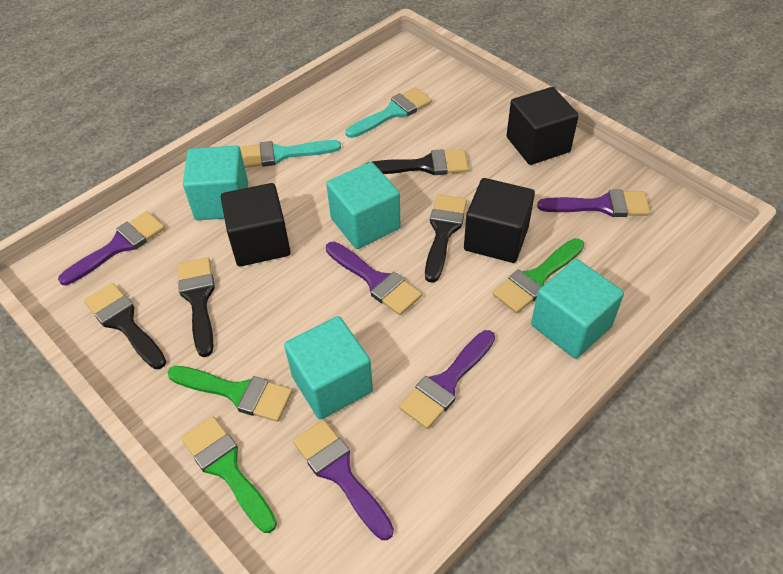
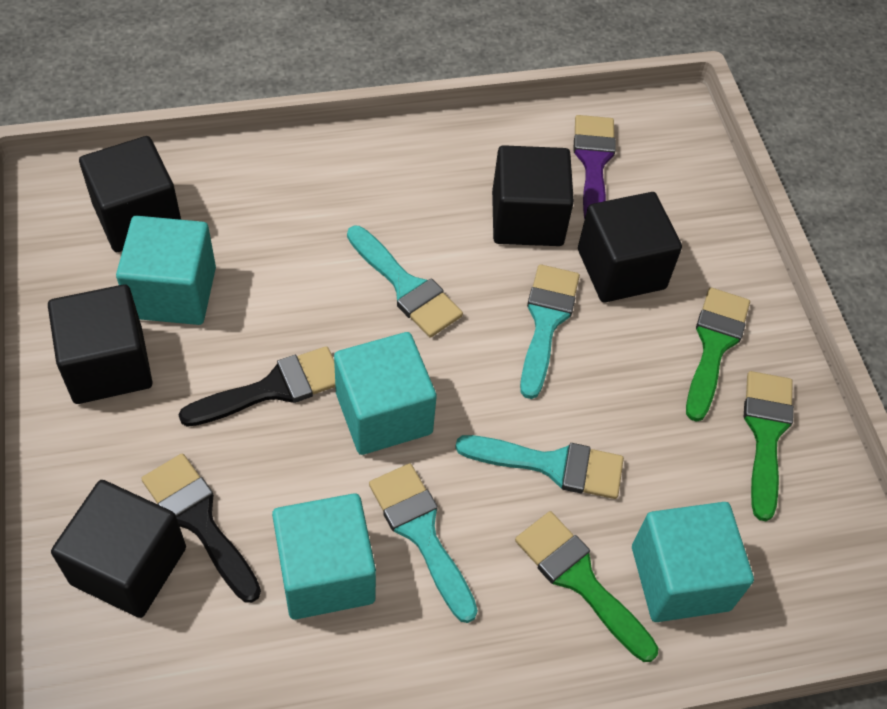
black brush: 4 -> 2
black cube: 3 -> 5
purple brush: 5 -> 1
turquoise brush: 2 -> 4

